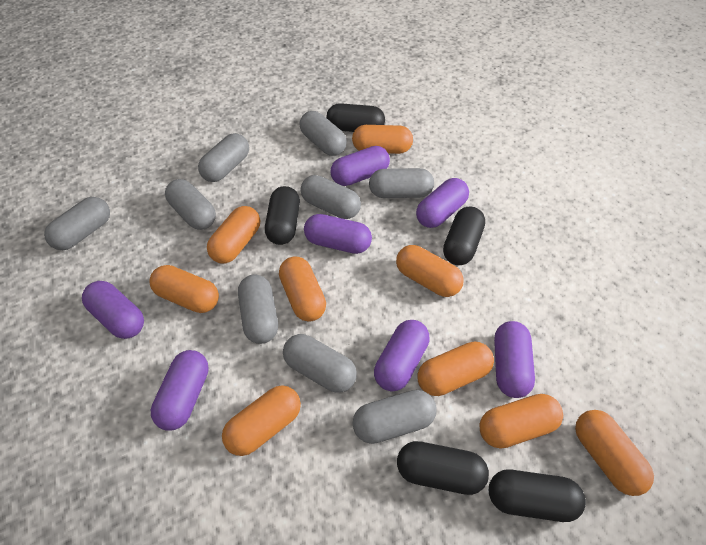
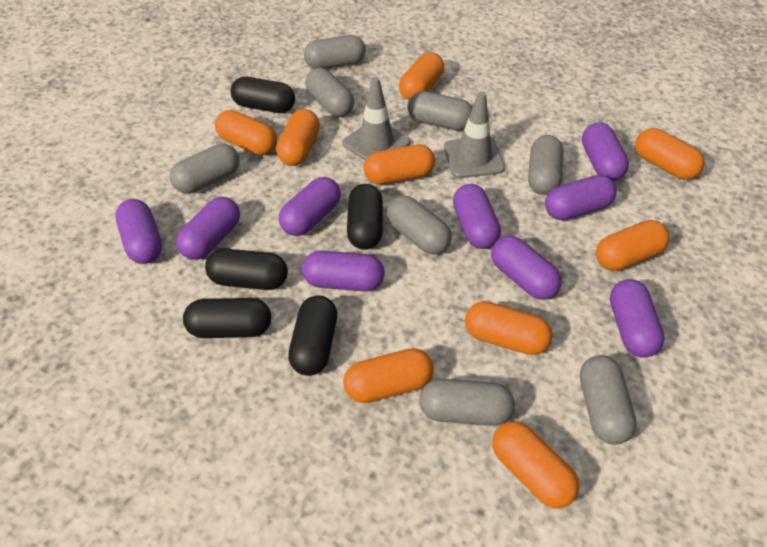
grey capsule: 9 -> 8
grey traffic cone: 0 -> 2
purple capsule: 7 -> 9

